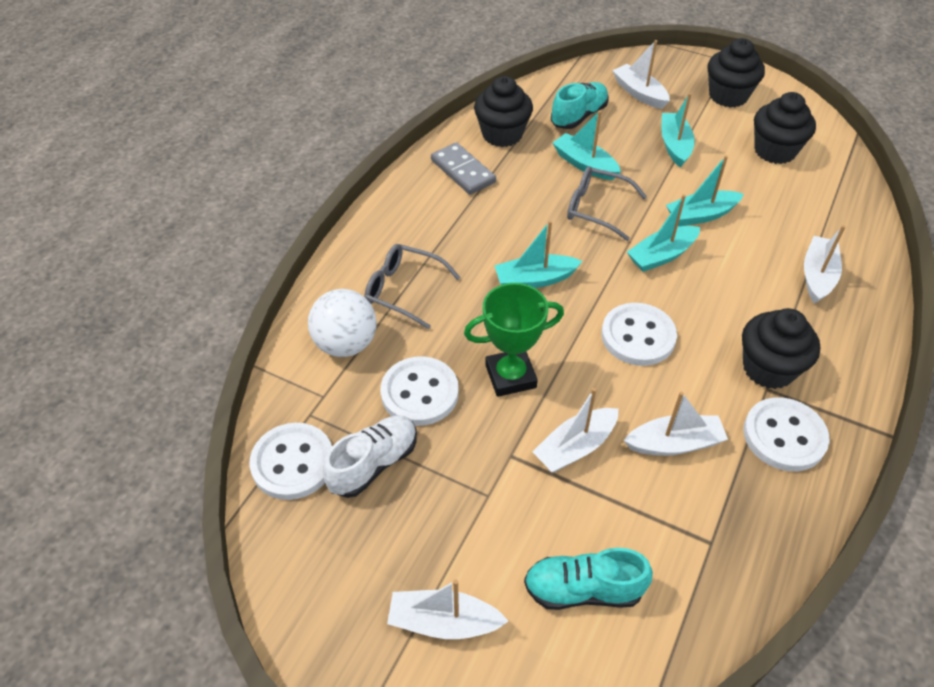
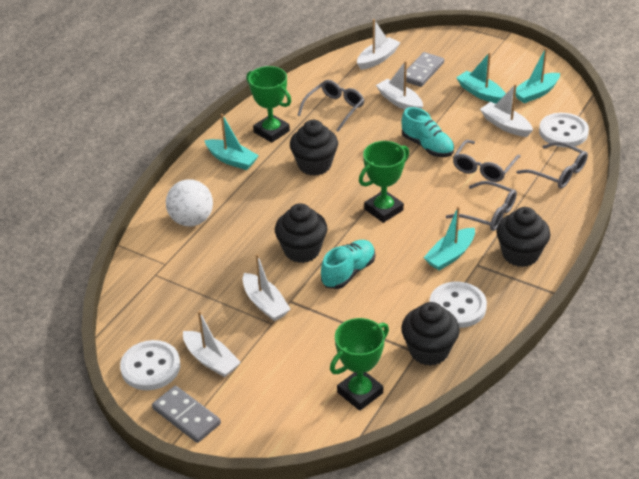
green trophy: 1 -> 3
grey domino: 1 -> 2
grey glasses: 2 -> 4
turquoise boat: 5 -> 4
white button: 4 -> 3
white shoe: 1 -> 0

